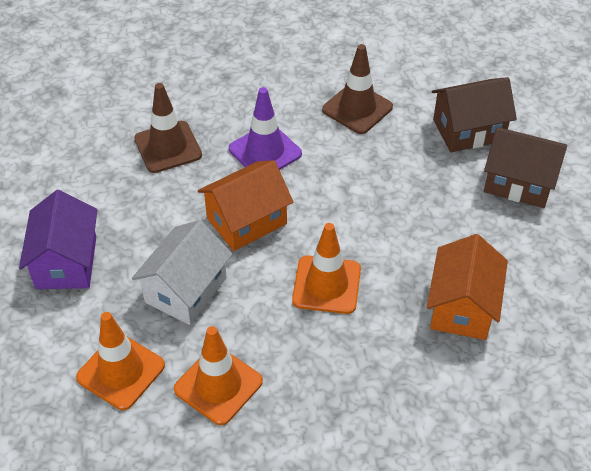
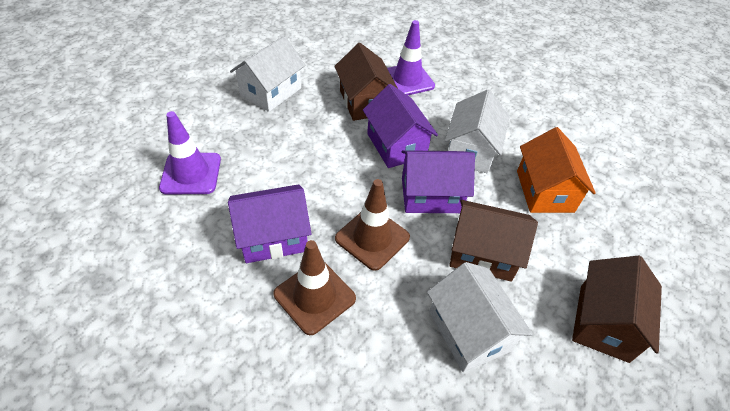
brown house: 2 -> 3
orange house: 2 -> 1
orange traffic cone: 3 -> 0
purple house: 1 -> 3
purple traffic cone: 1 -> 2
white house: 1 -> 3

